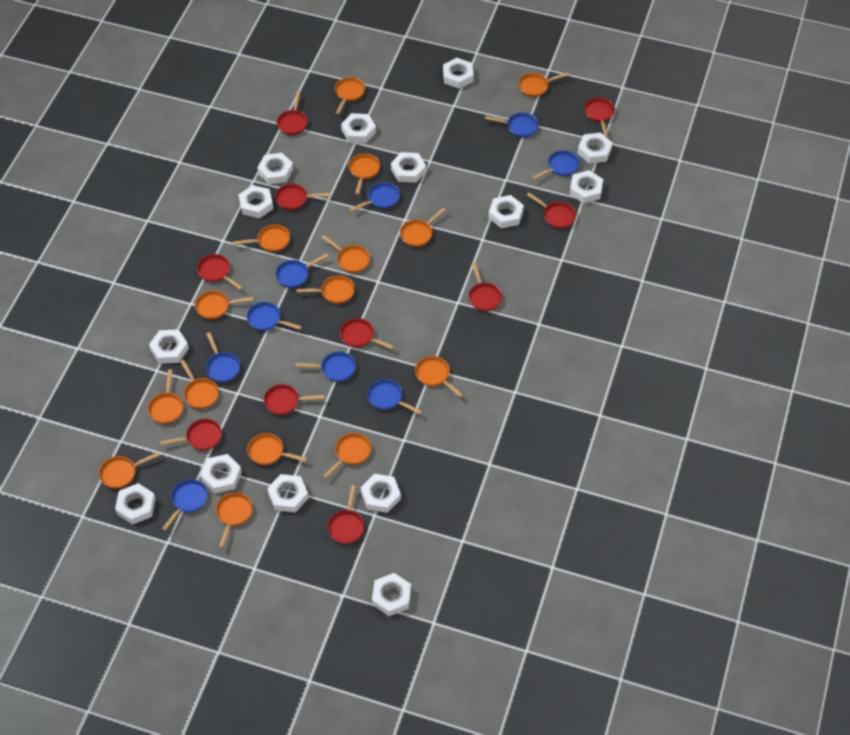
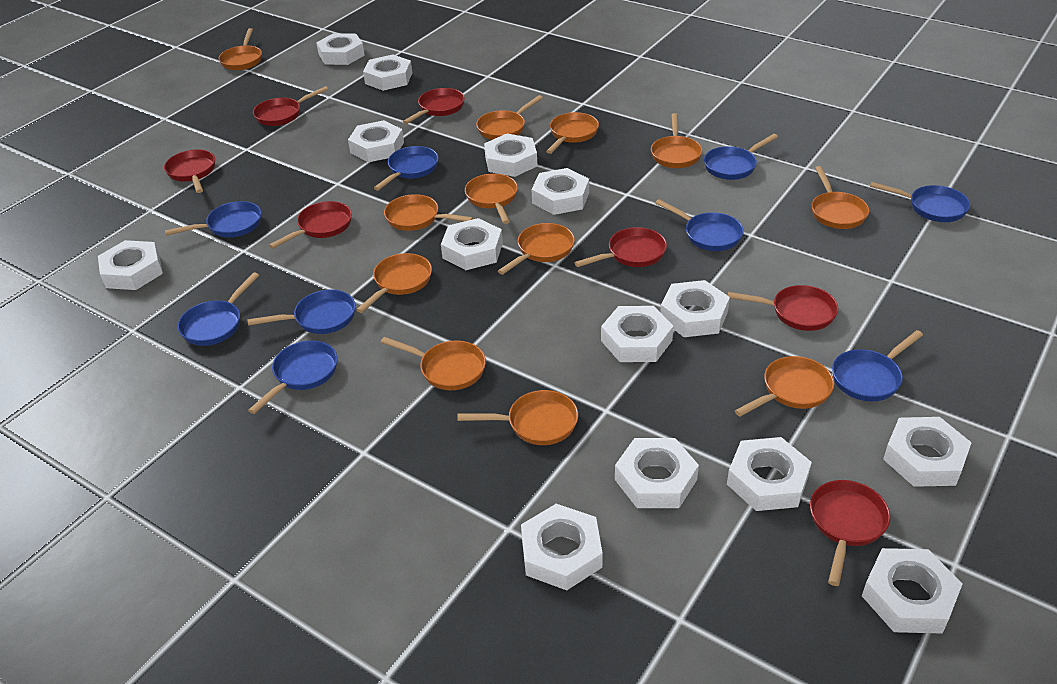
orange pan: 15 -> 12
red pan: 10 -> 7

